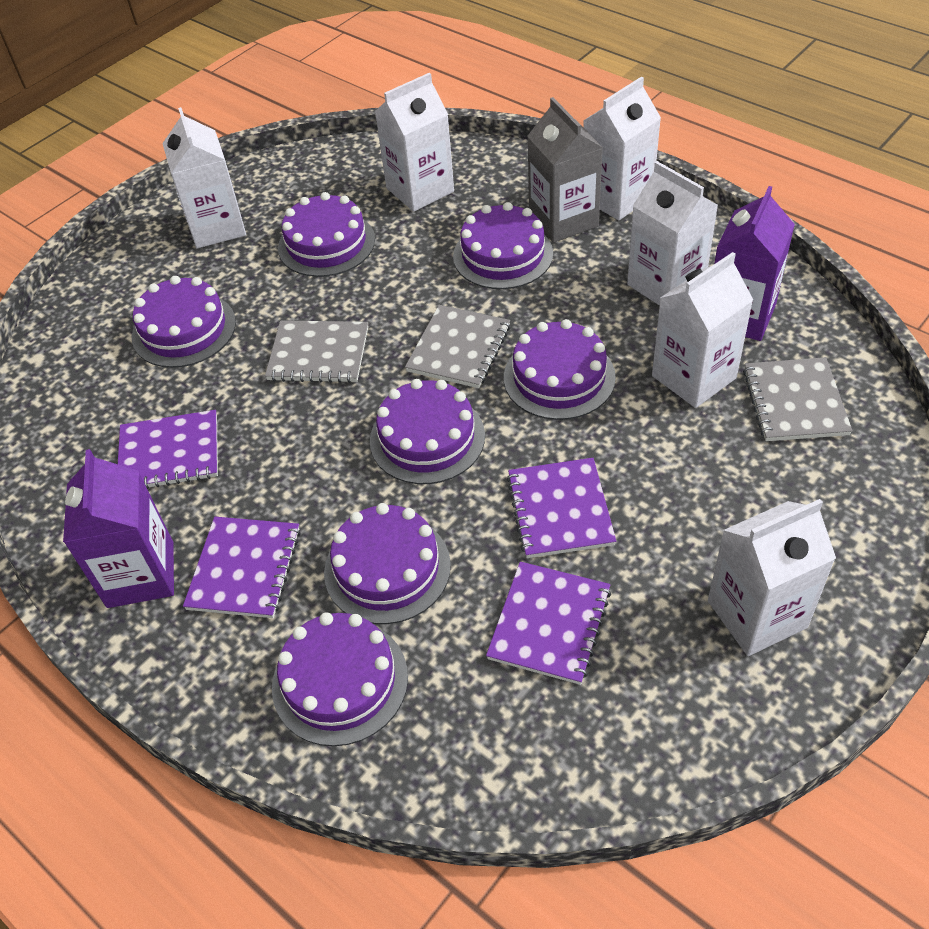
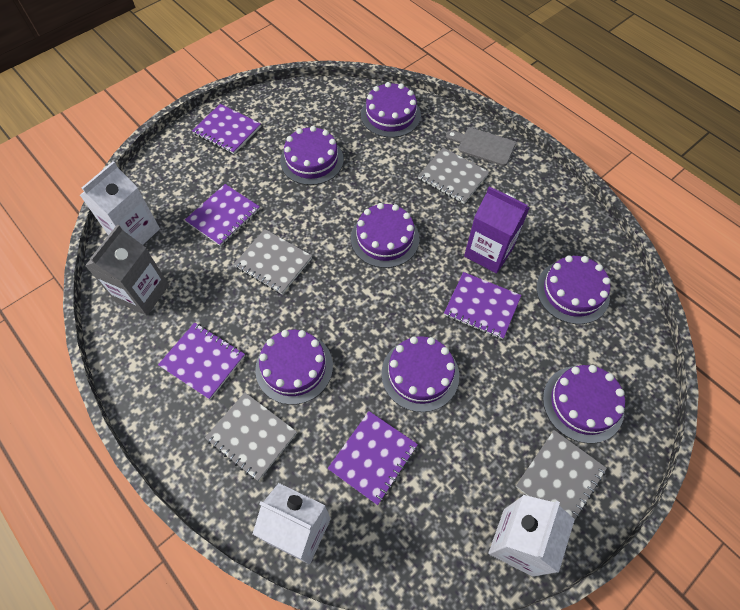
grey cutting board: 0 -> 1
grey notebook: 3 -> 4
purple carton: 2 -> 1
purple notebook: 4 -> 5
white carton: 6 -> 3

